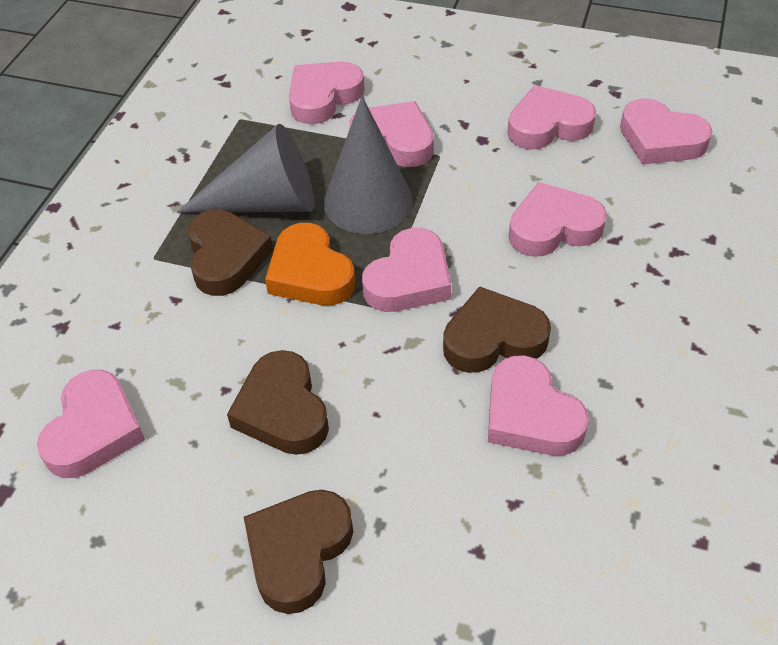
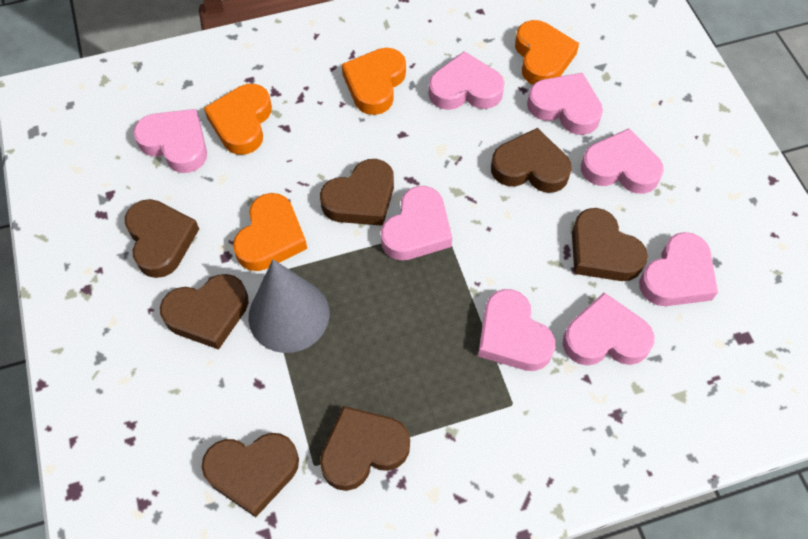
brown heart: 4 -> 7
grey cone: 2 -> 1
orange heart: 1 -> 4

